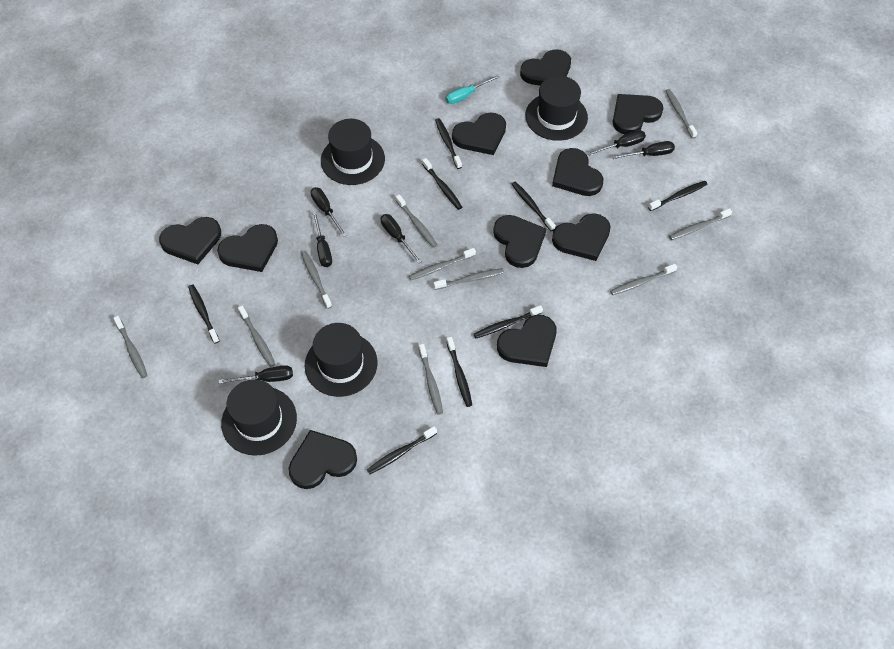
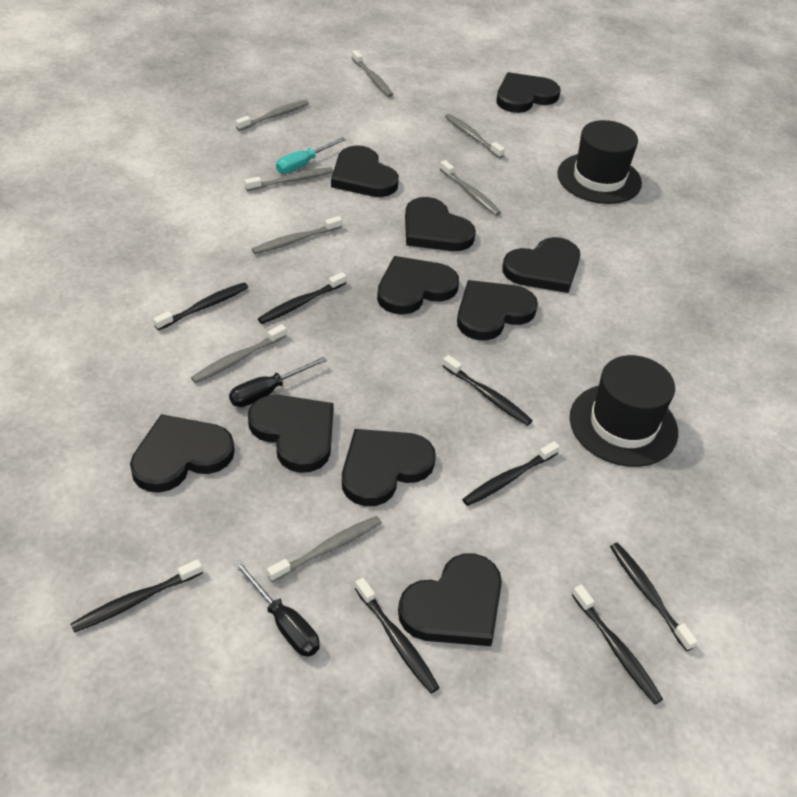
black hat: 4 -> 2
black screwdriver: 6 -> 2
grey toothbrush: 10 -> 8

